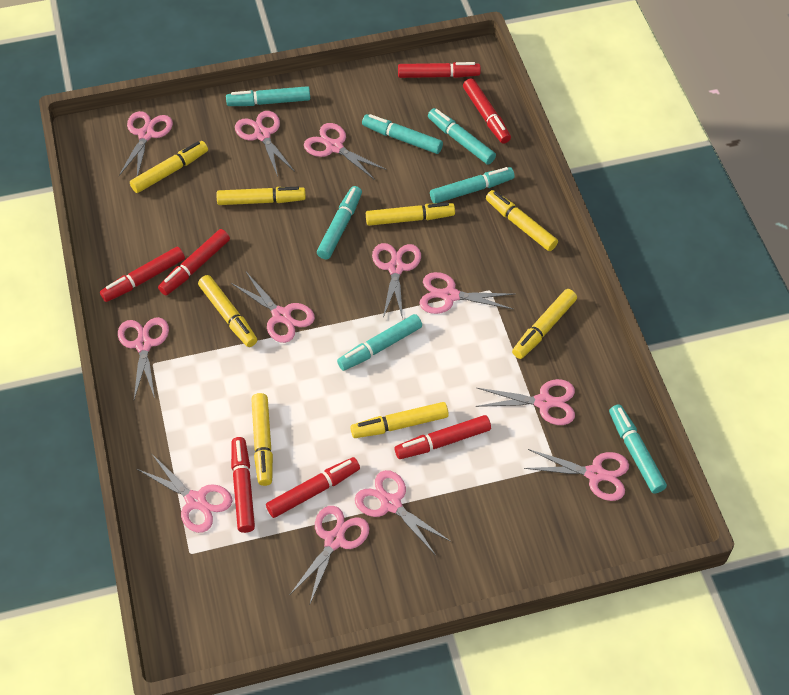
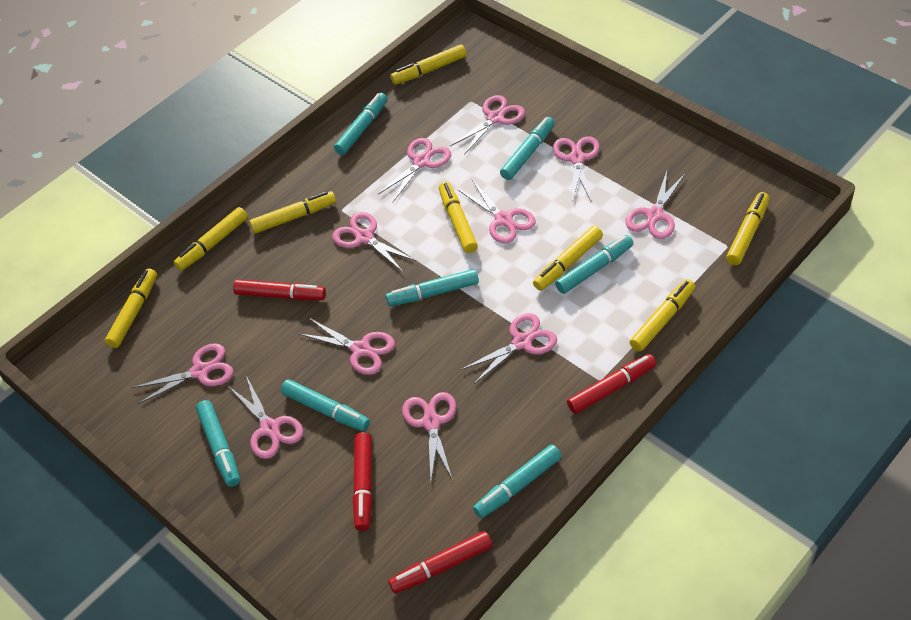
pink scissors: 12 -> 11
red marker: 7 -> 4

